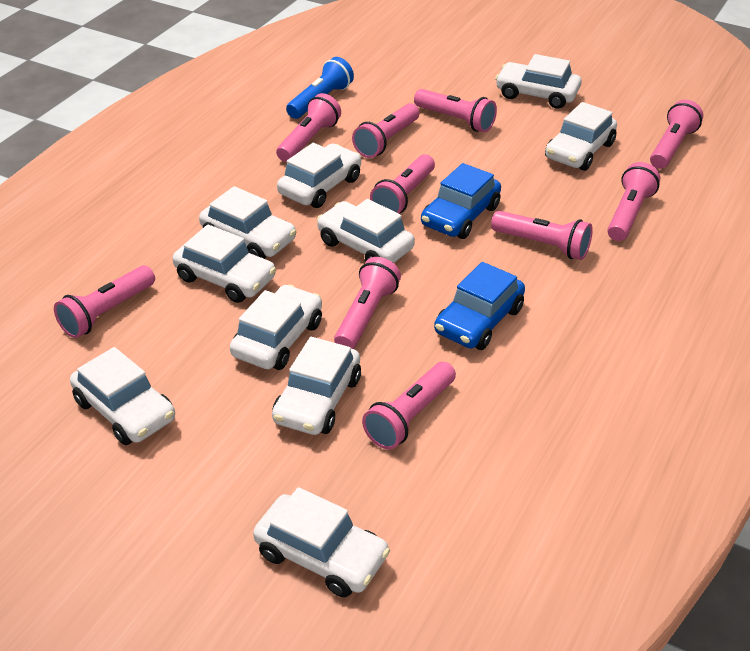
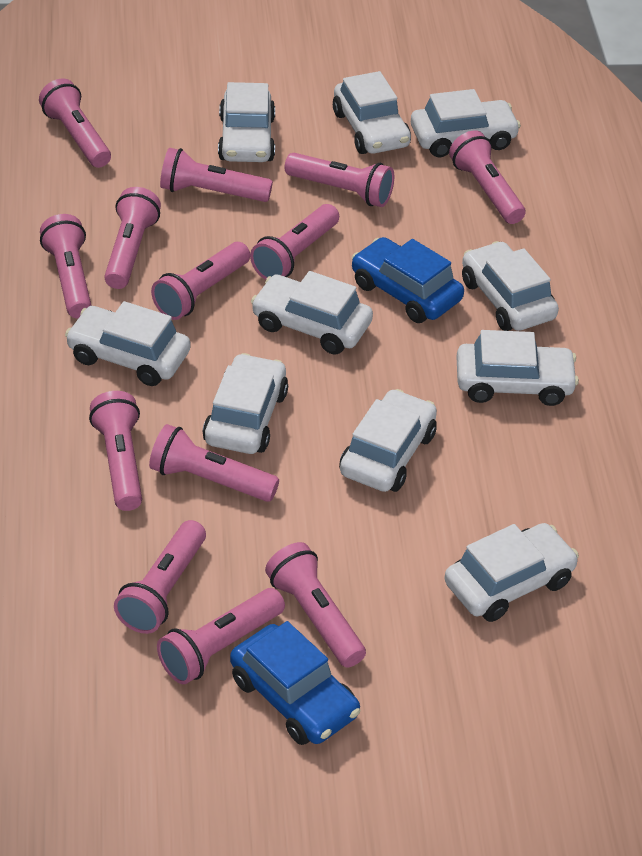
blue flashlight: 1 -> 0
pink flashlight: 10 -> 13

